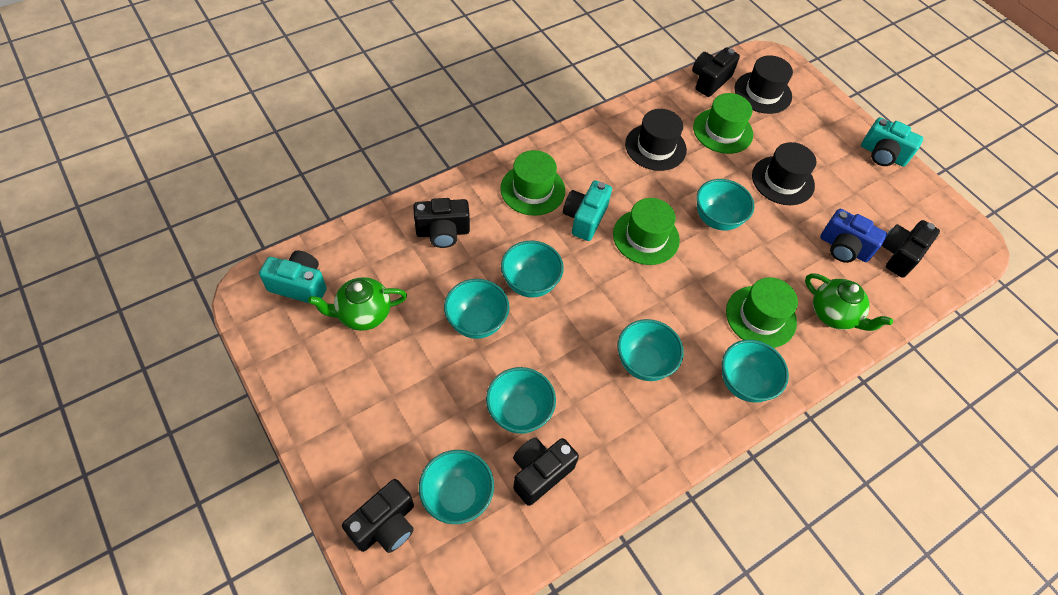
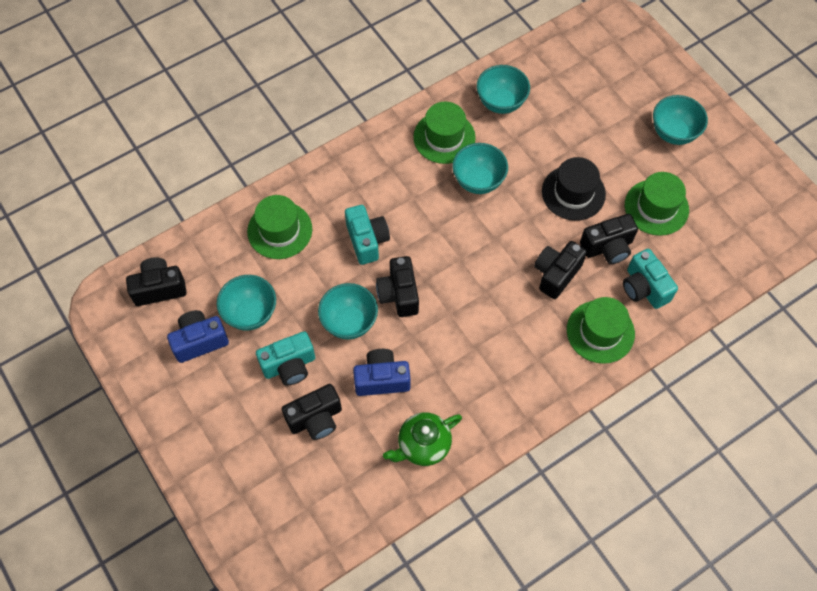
black hat: 3 -> 1
blue camera: 1 -> 2
green teapot: 2 -> 1
turquoise bowl: 7 -> 5

